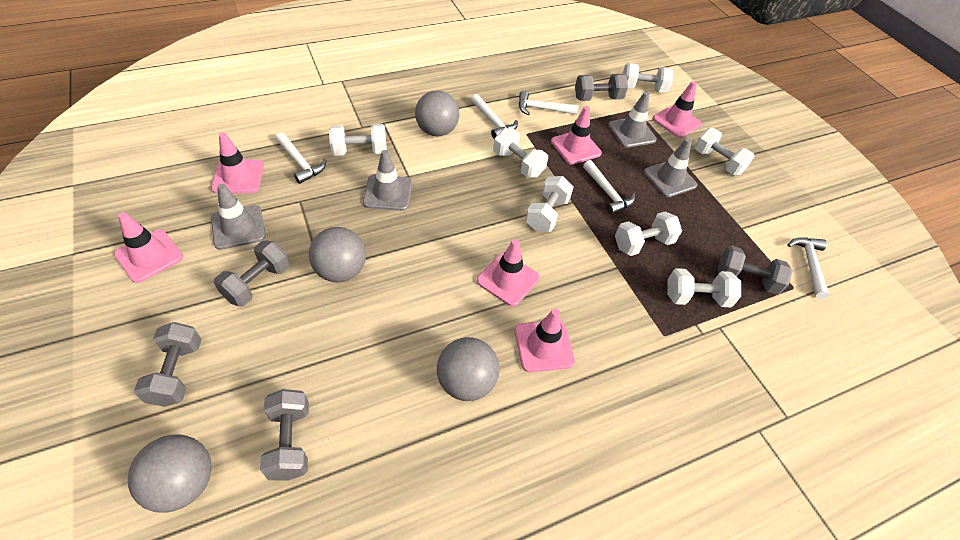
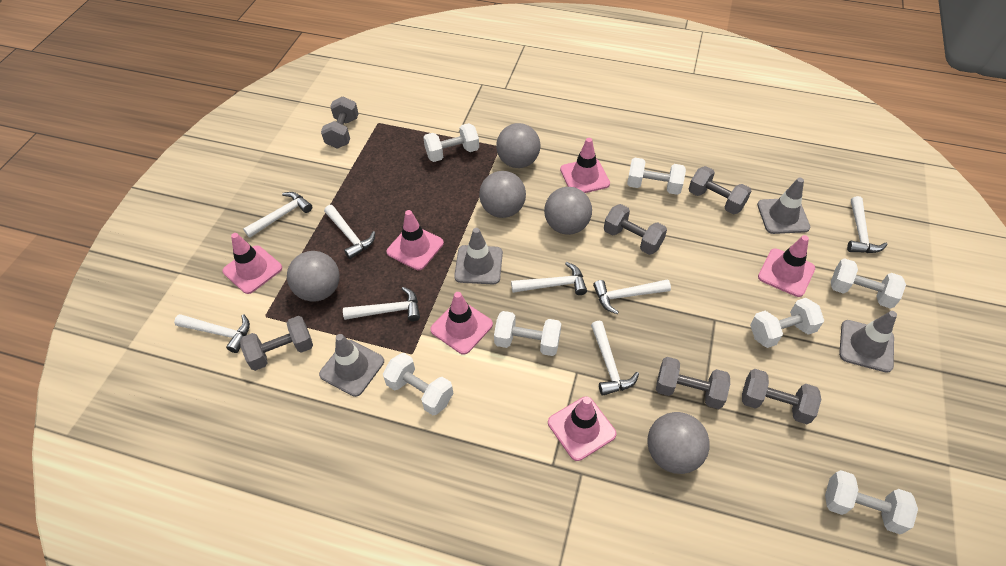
grey ball: 4 -> 5
grey dumbbell: 5 -> 6
white hammer: 5 -> 8

